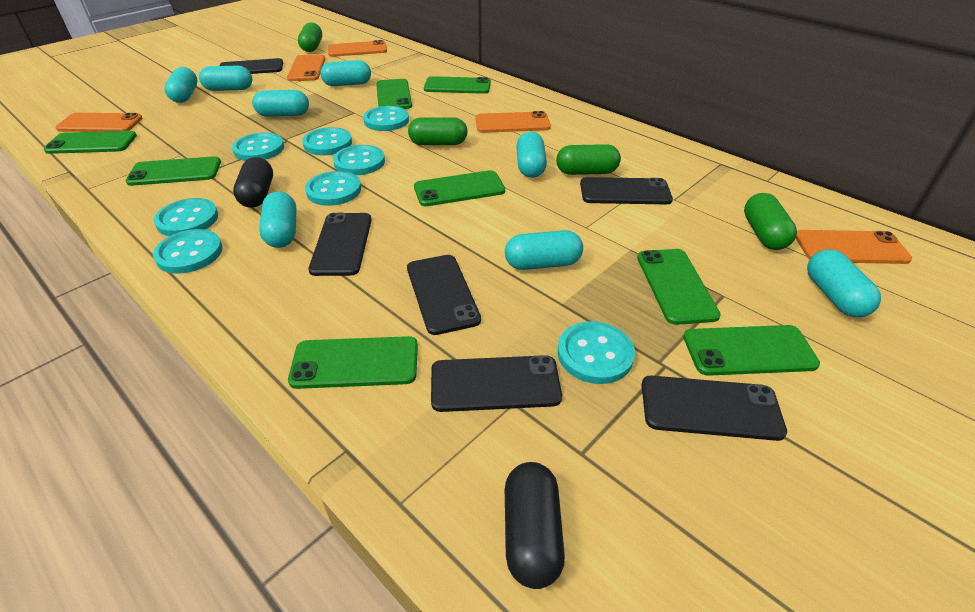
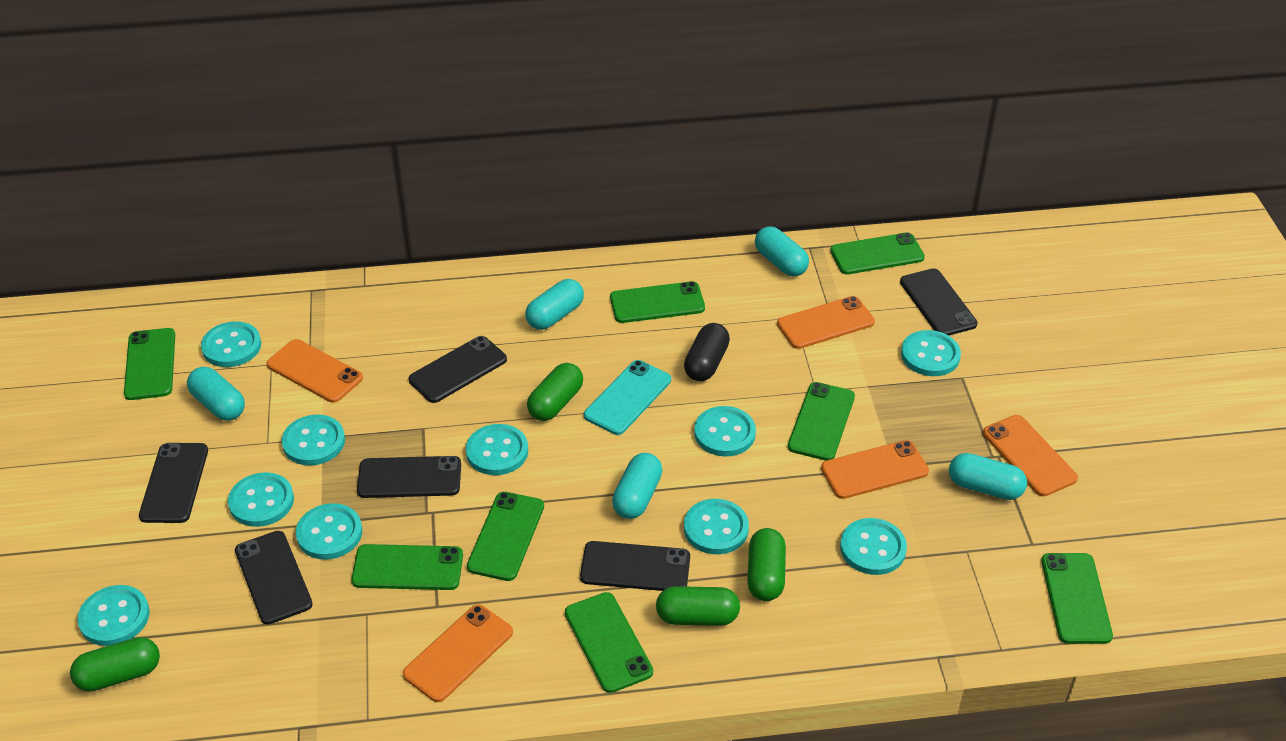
black capsule: 2 -> 1
turquoise button: 8 -> 10
turquoise capsule: 8 -> 5
turquoise phone: 0 -> 1

